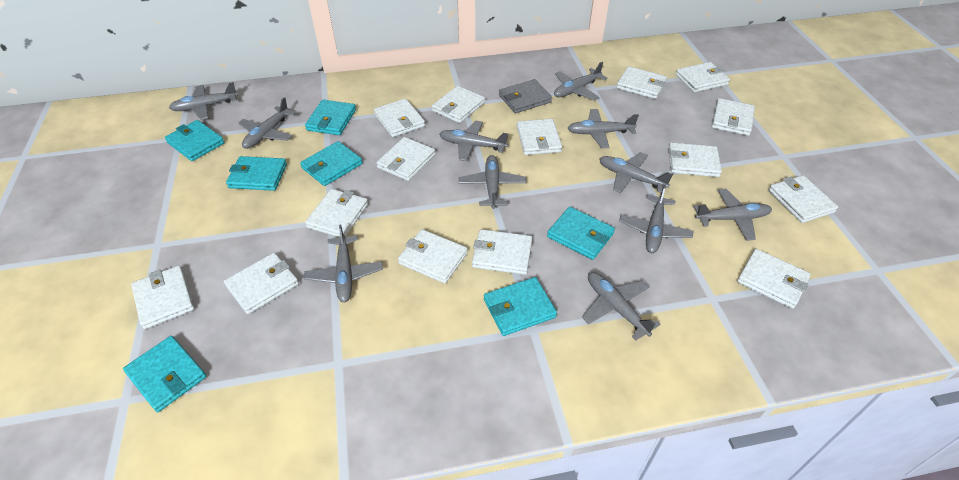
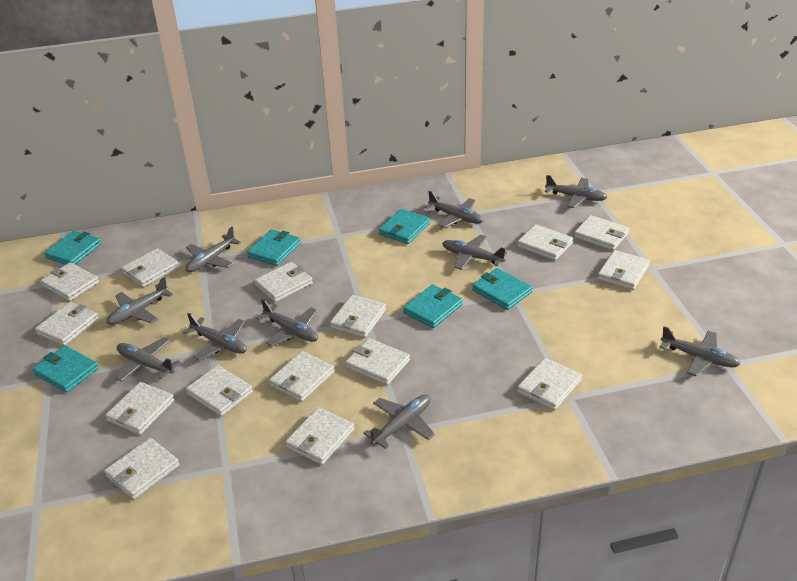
grey plane: 11 -> 10
grey wallet: 1 -> 0
turquoise wallet: 7 -> 6

